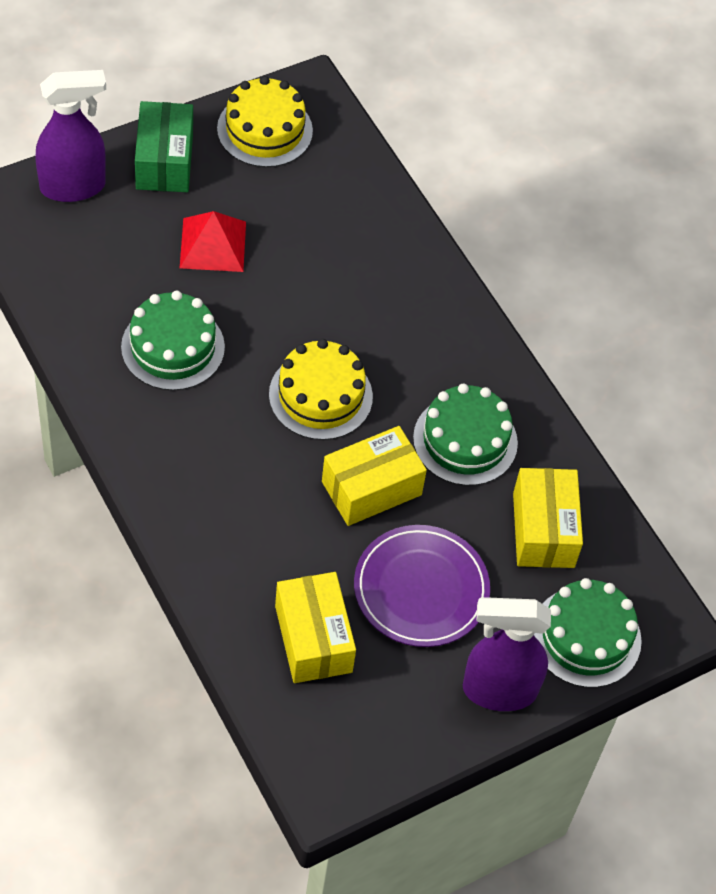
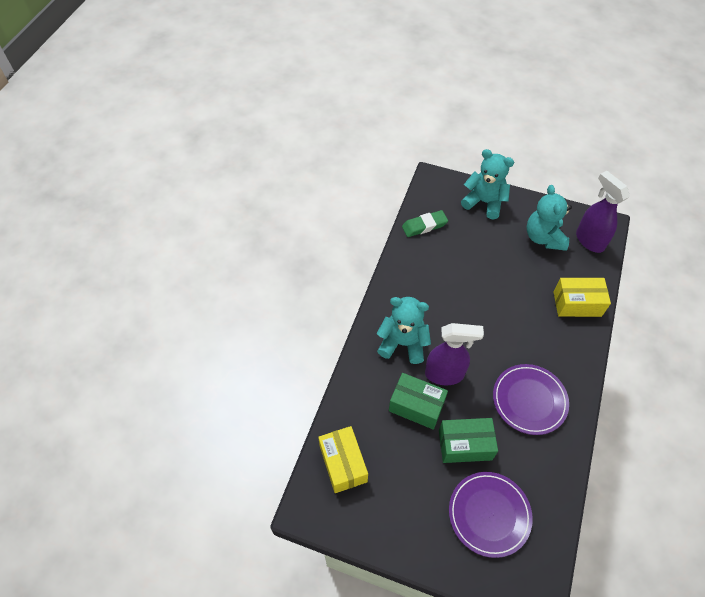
green box: 1 -> 2
green cake: 3 -> 0
green eraser: 0 -> 1
purple plate: 1 -> 2
red pyramid: 1 -> 0
turquoise teddy bear: 0 -> 3
yellow box: 3 -> 2
yellow cake: 2 -> 0

